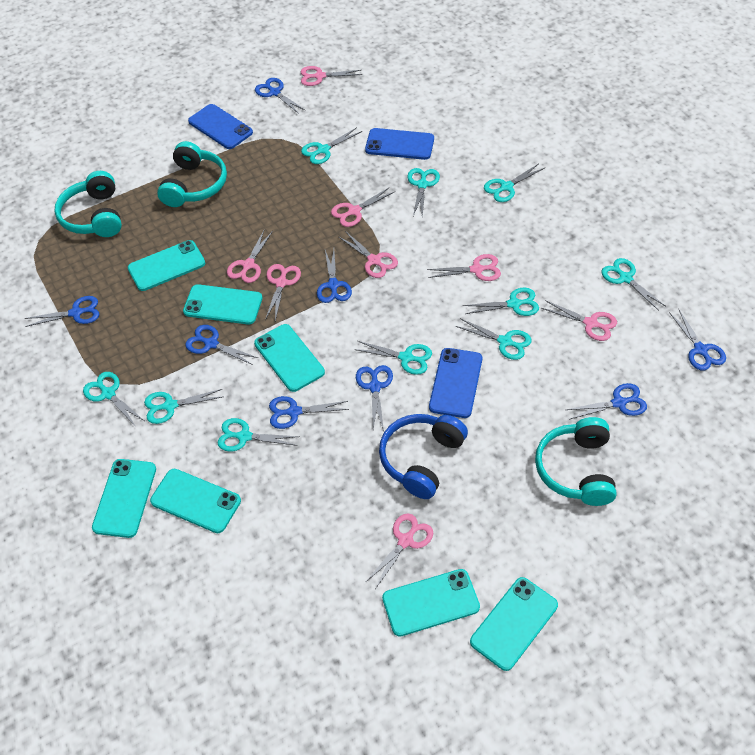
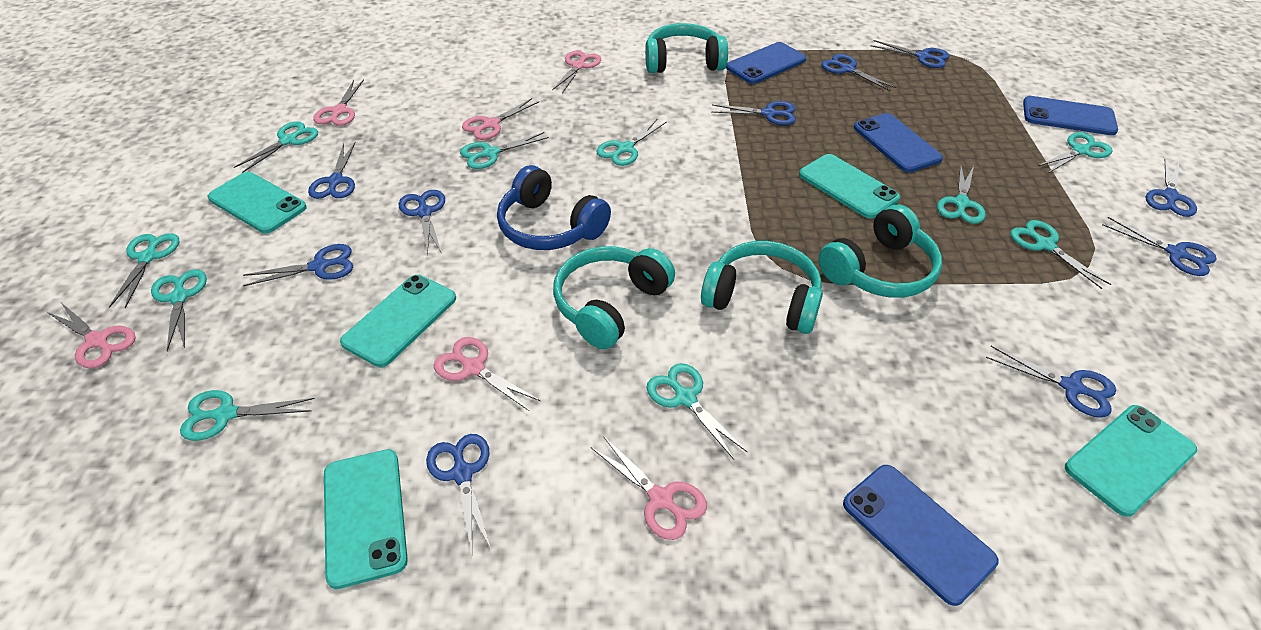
blue phone: 3 -> 4
blue scissors: 8 -> 10
pink scissors: 8 -> 6
turquoise headphones: 3 -> 4
turquoise phone: 7 -> 5

